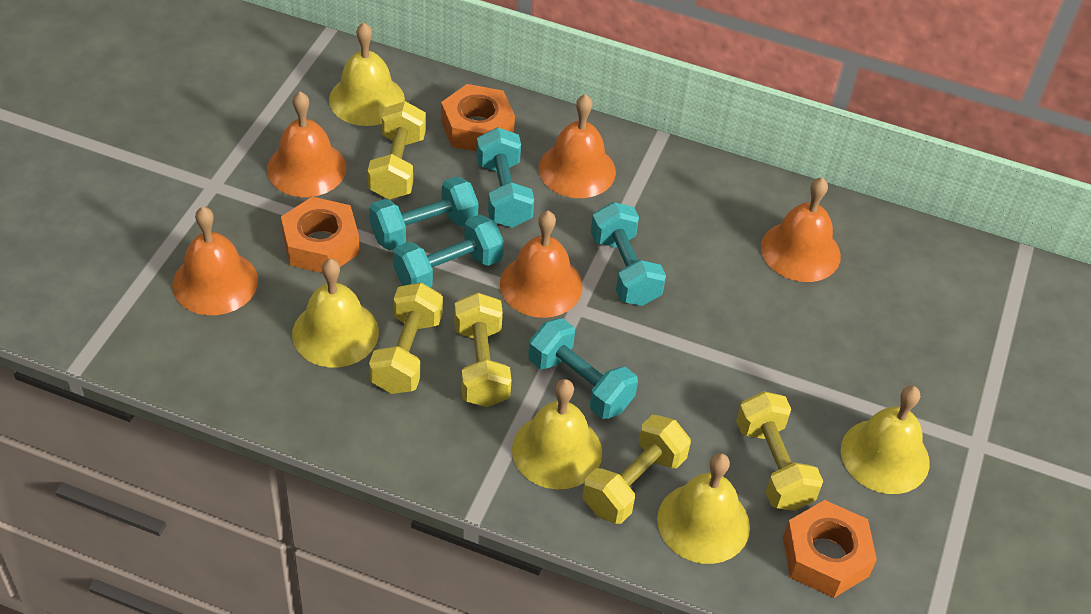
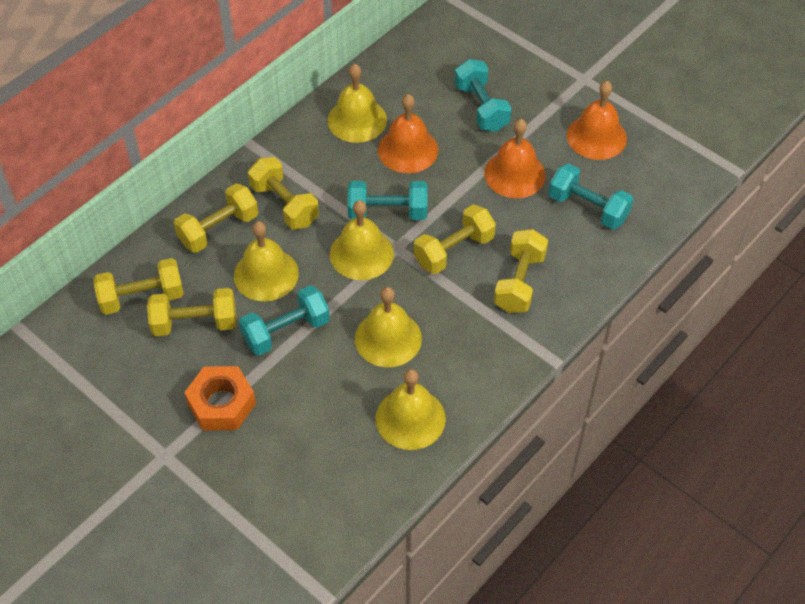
orange bell: 5 -> 3
orange nut: 3 -> 1
turquoise dumbbell: 5 -> 4
yellow dumbbell: 5 -> 6

